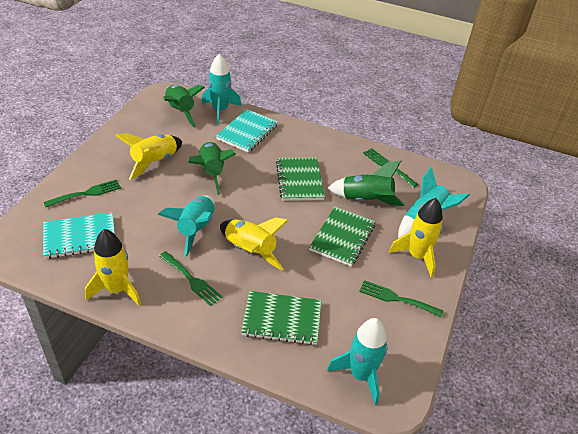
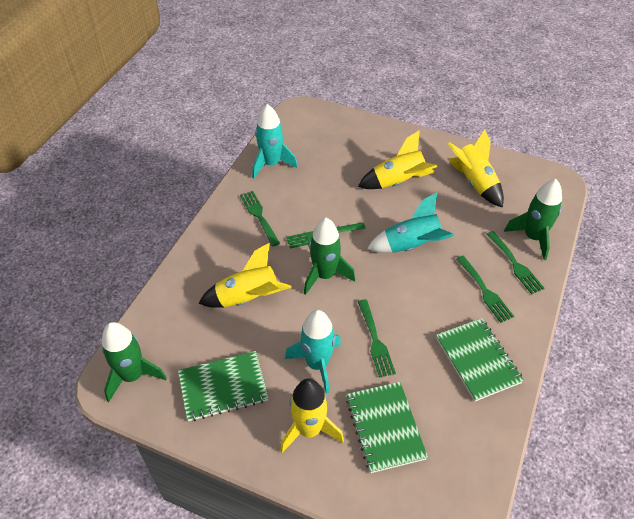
green fork: 4 -> 5
turquoise notebook: 2 -> 0
turquoise rocket: 4 -> 3

